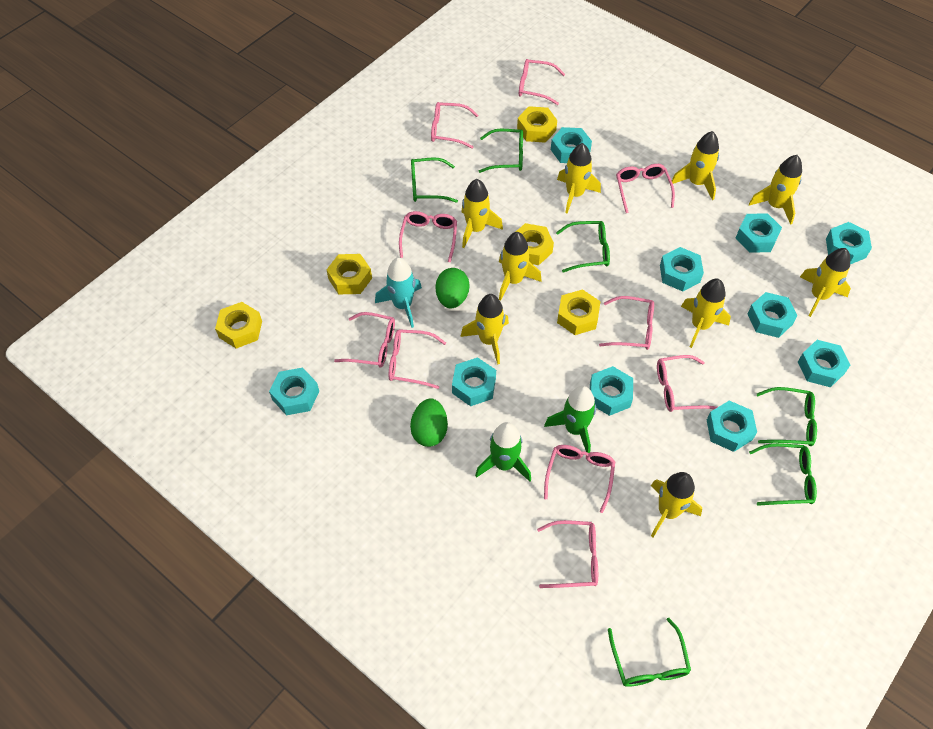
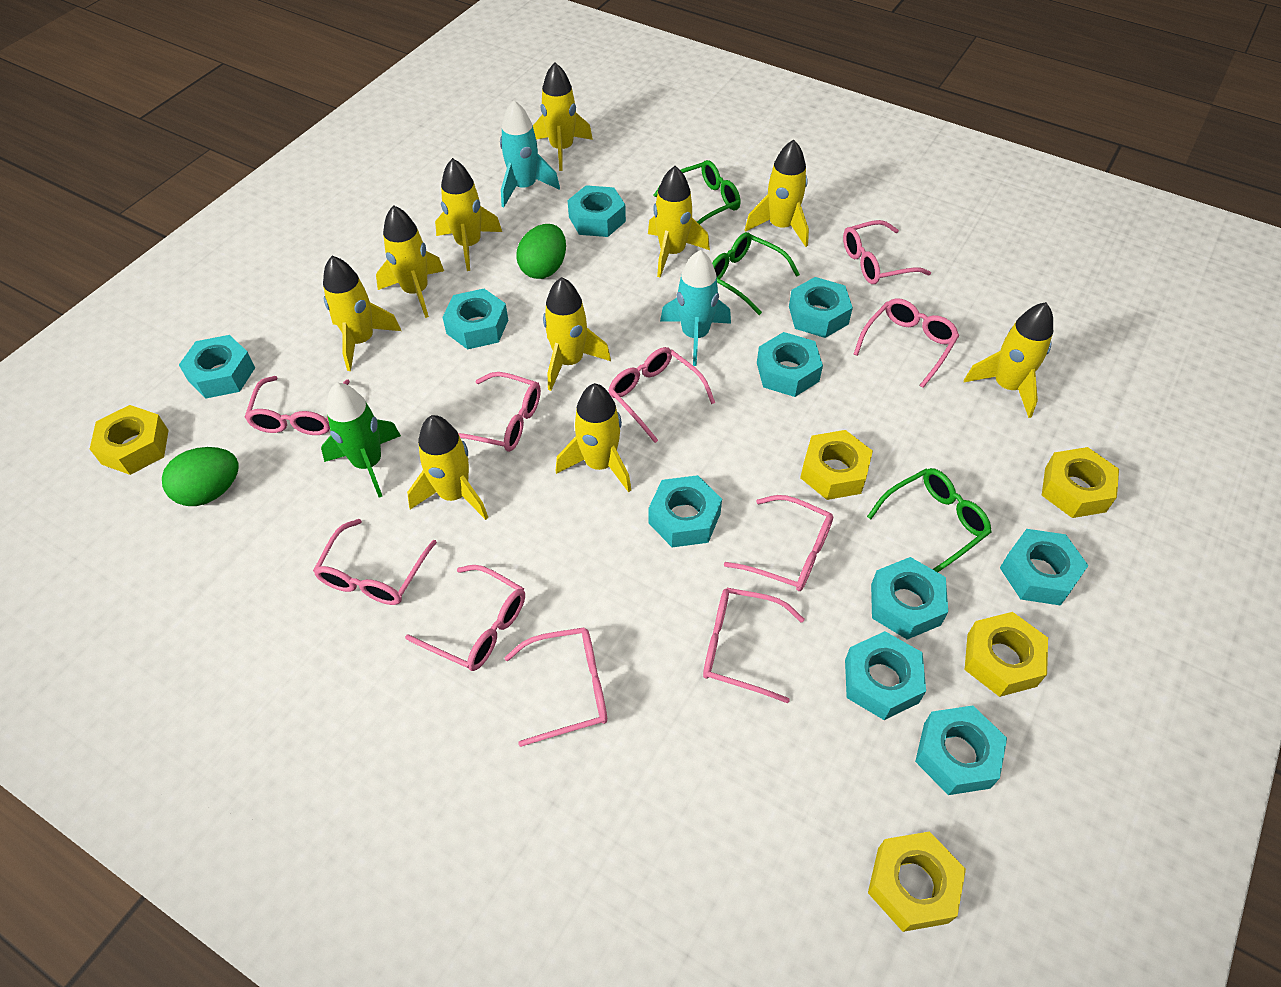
green glasses: 6 -> 3
green rocket: 2 -> 1
turquoise rocket: 1 -> 2
yellow rocket: 9 -> 10

